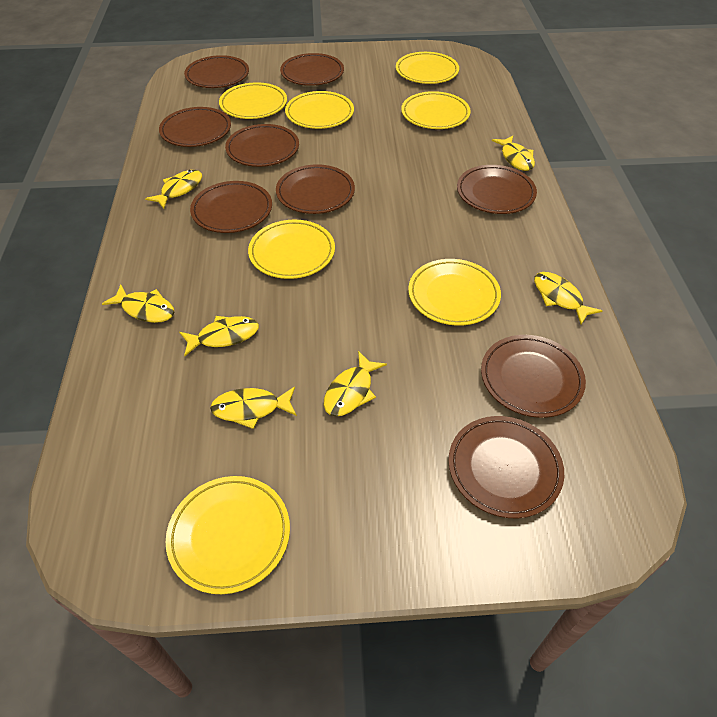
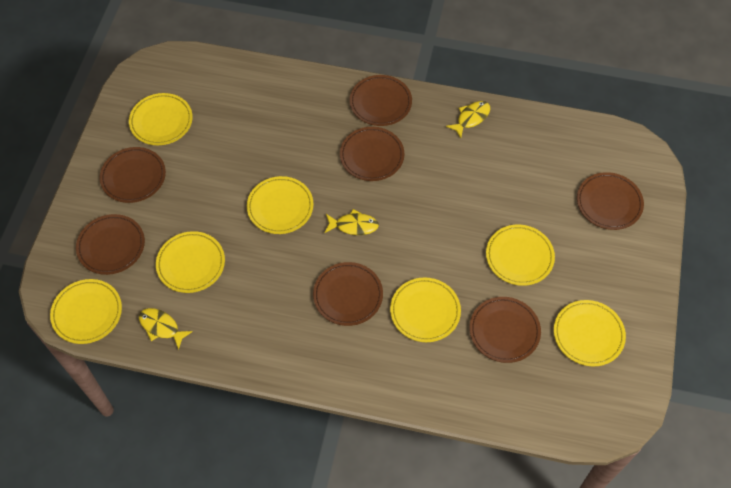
brown plate: 9 -> 7
yellow fish: 7 -> 3

